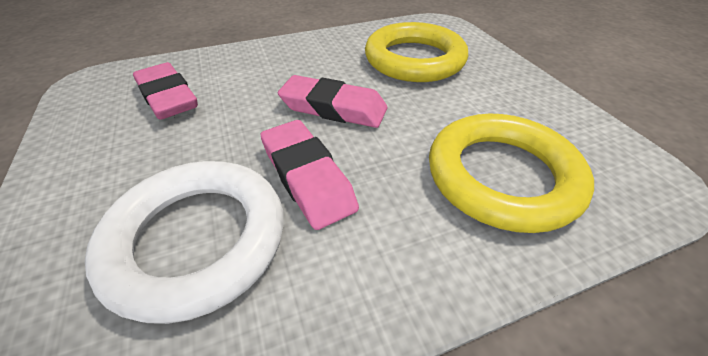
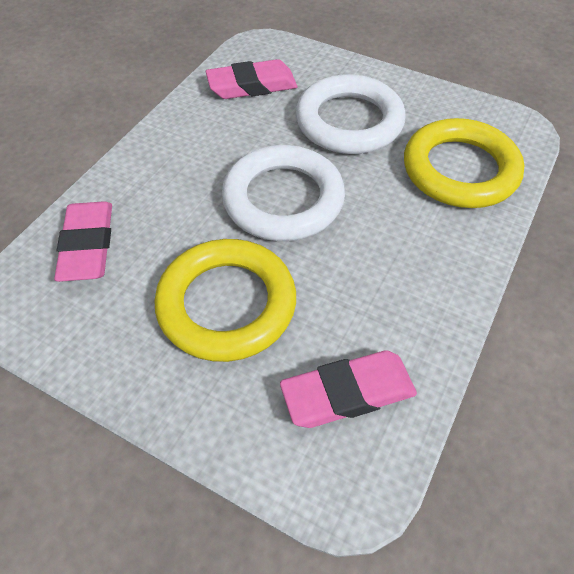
white ring: 1 -> 2

